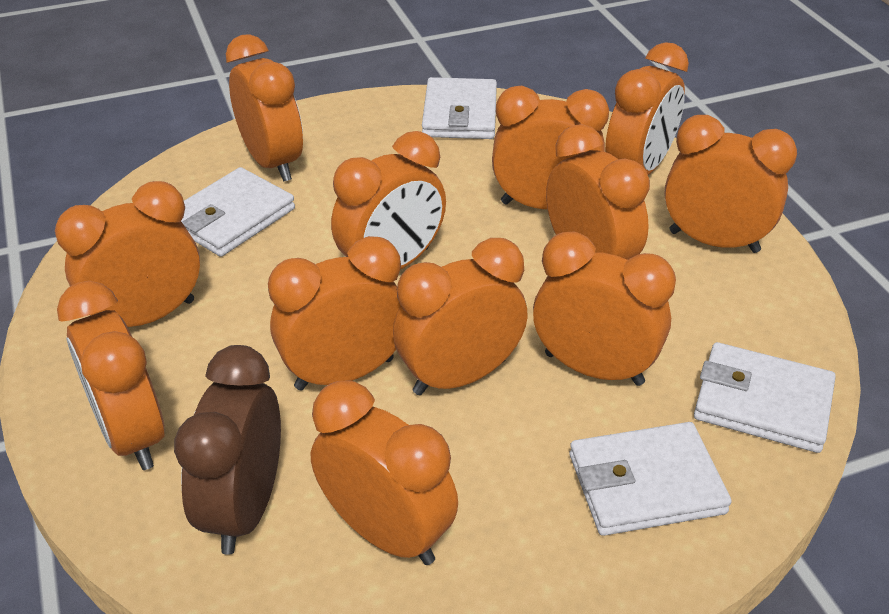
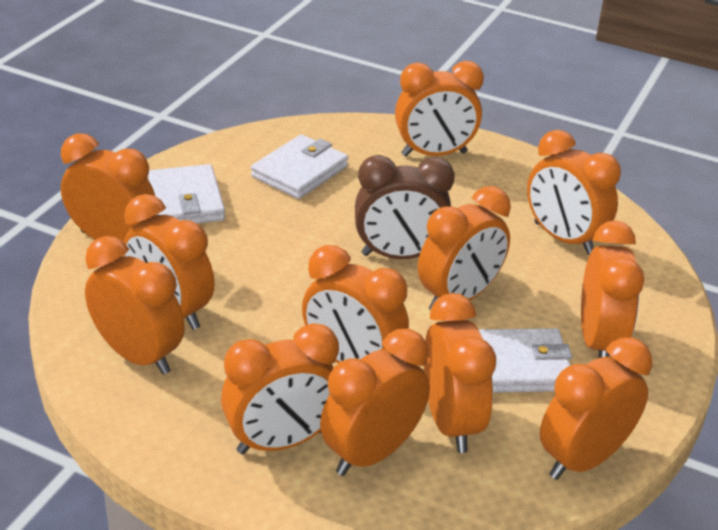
white wallet: 4 -> 3

